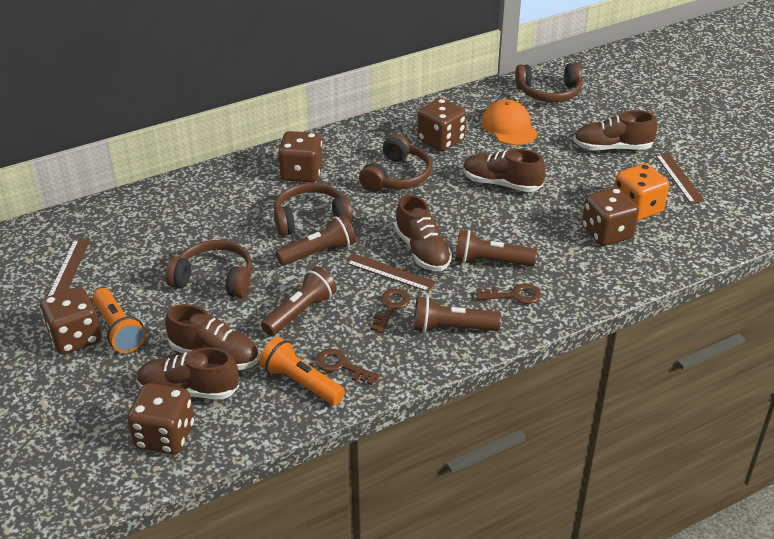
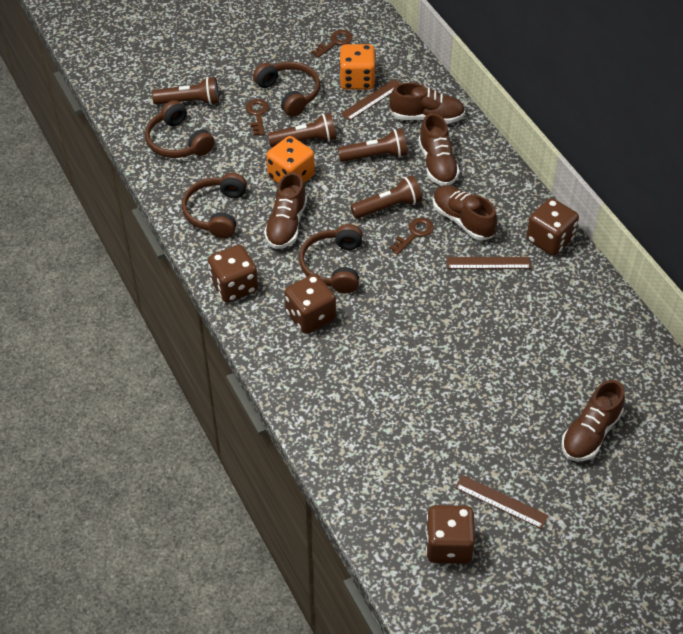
brown dice: 5 -> 4
orange cap: 1 -> 0
orange dice: 1 -> 2
orange flashlight: 2 -> 0

